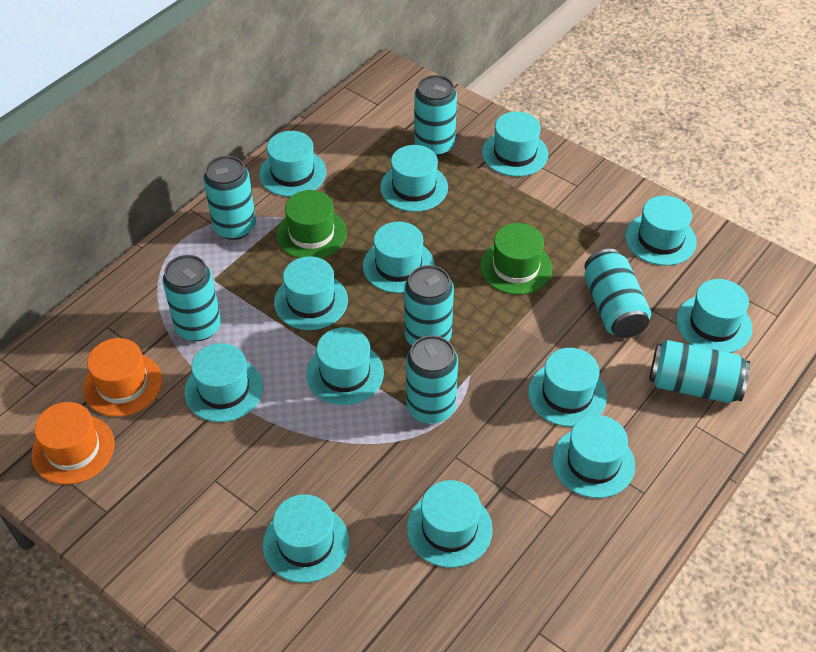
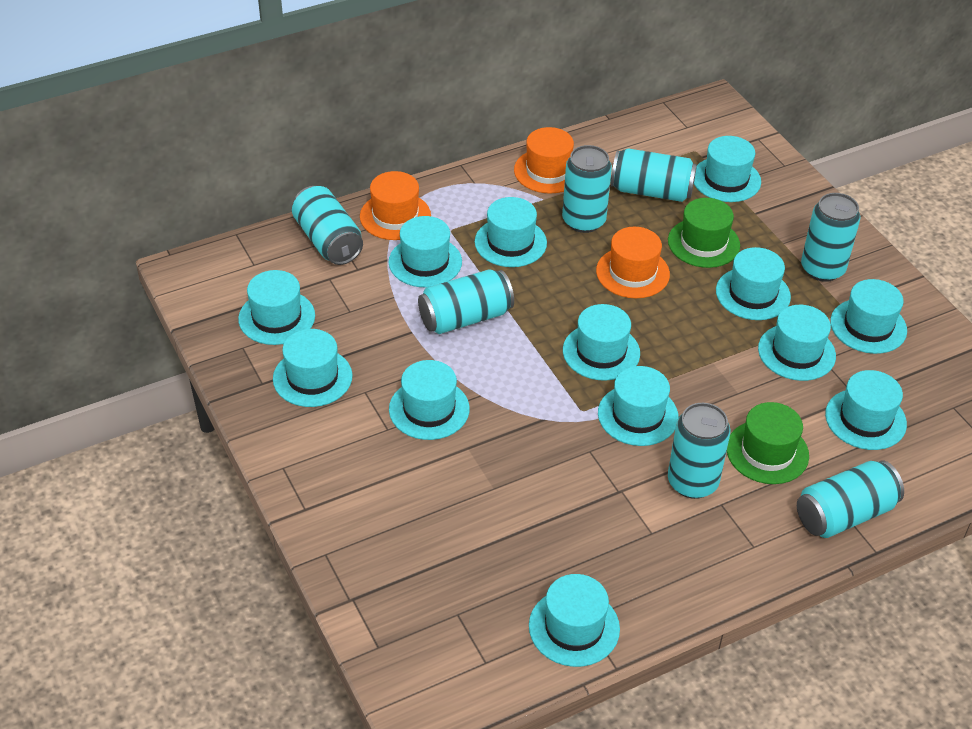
orange hat: 2 -> 3

